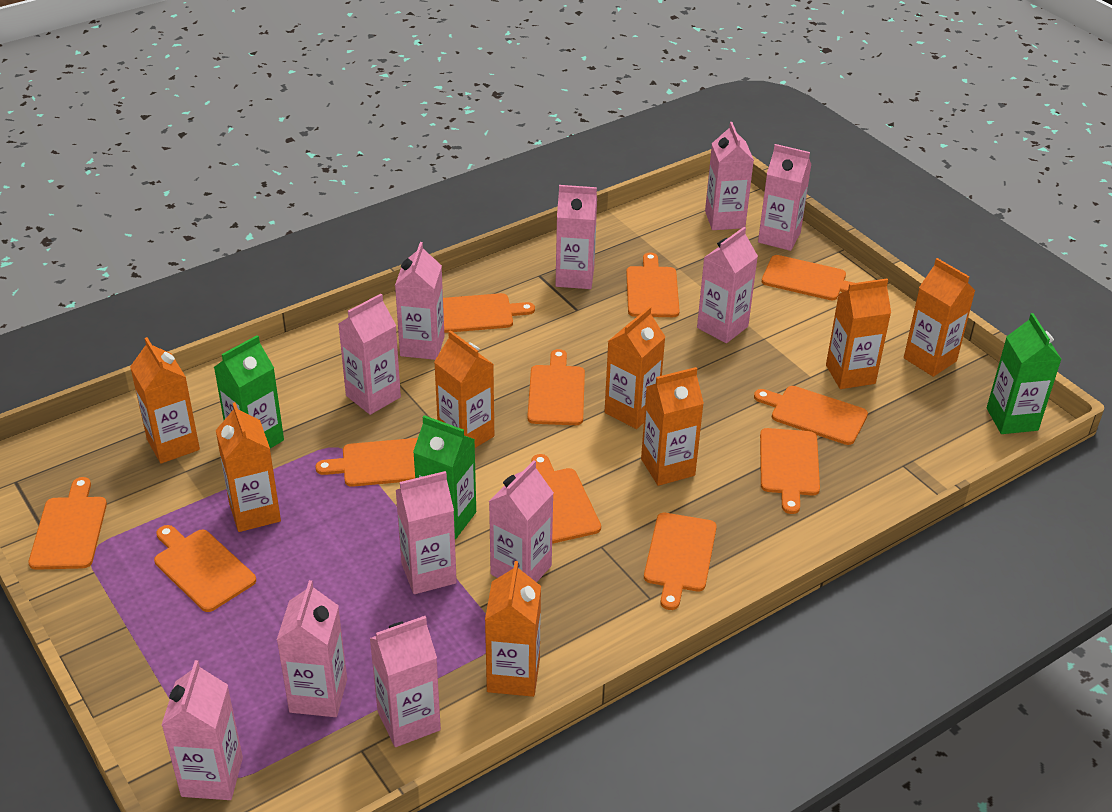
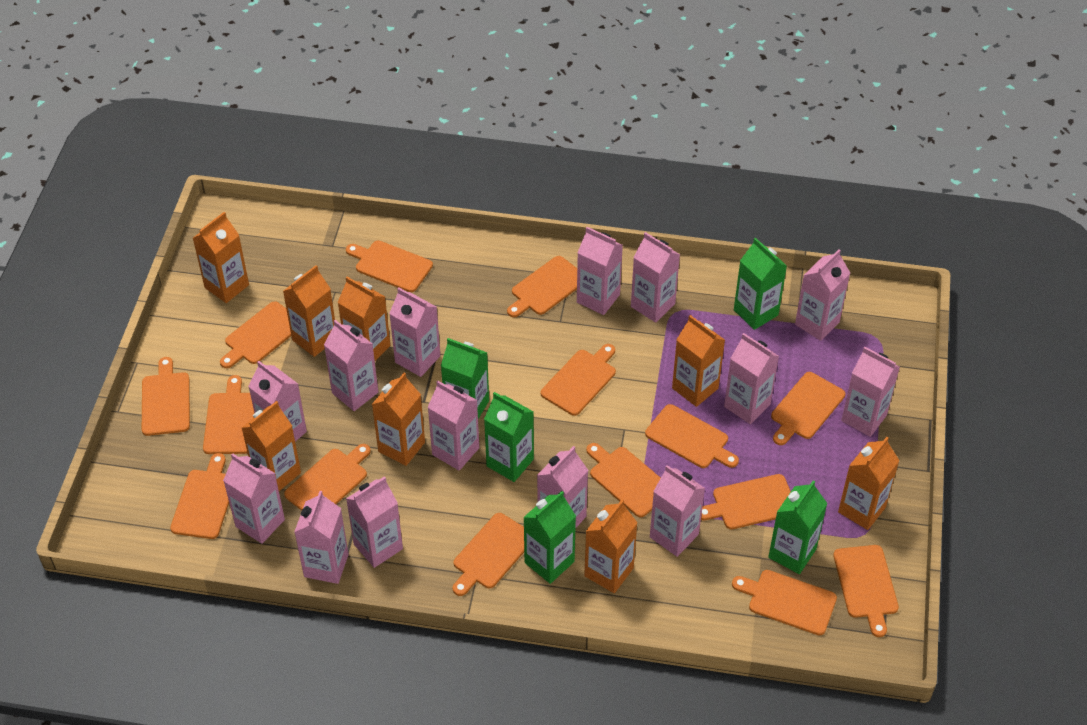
green carton: 3 -> 5
orange cutting board: 11 -> 15
pink carton: 11 -> 14

